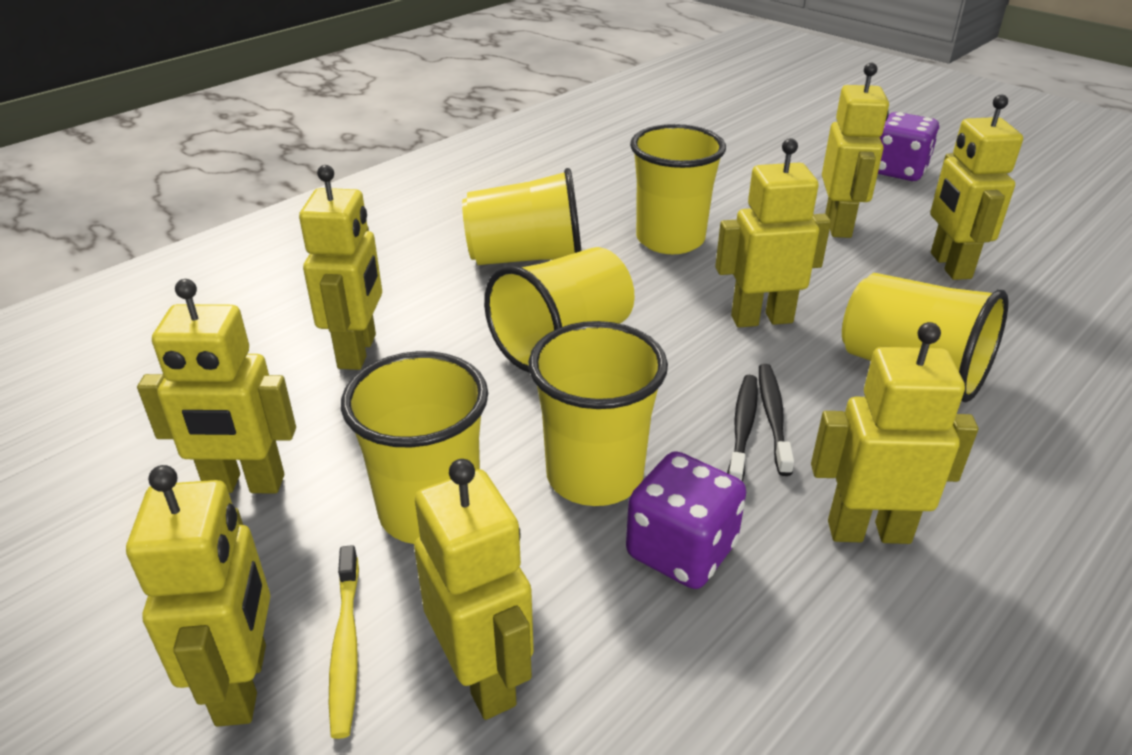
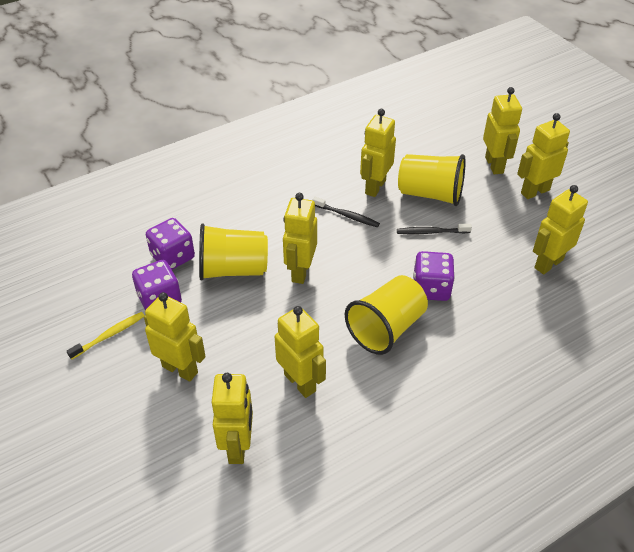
purple dice: 2 -> 3
yellow cup: 6 -> 3

